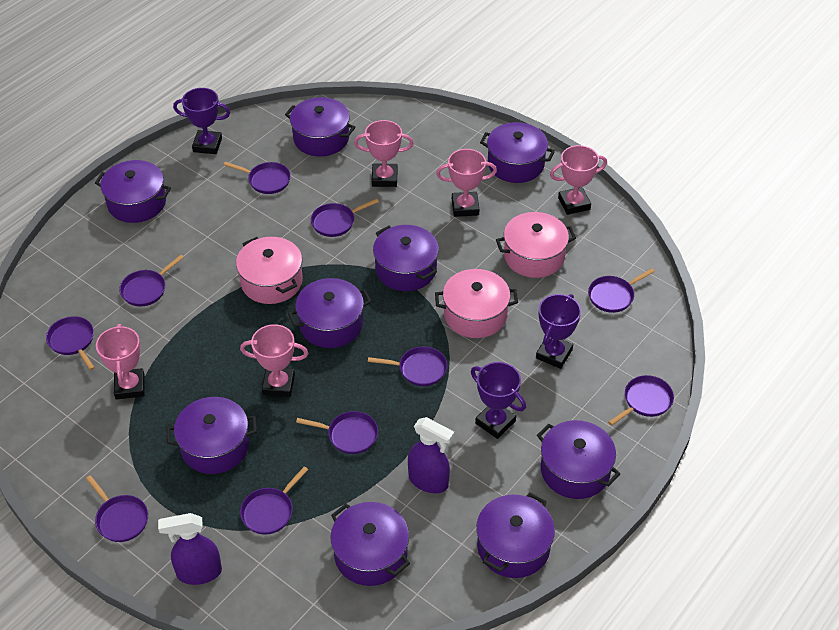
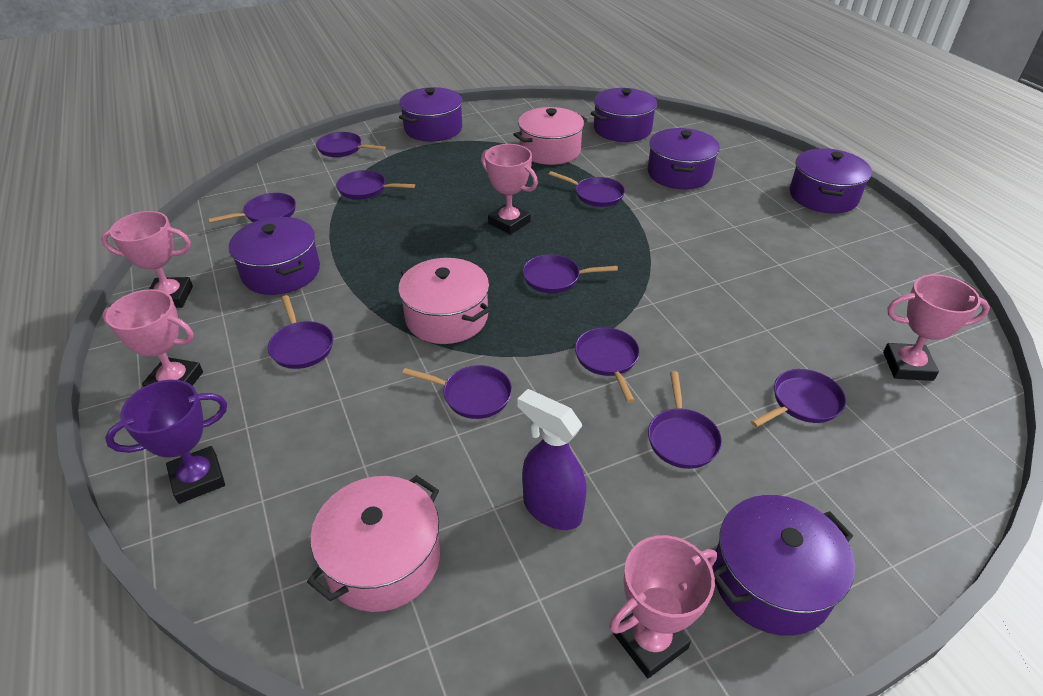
purple pot: 9 -> 6
purple spray bottle: 2 -> 1
purple trophy: 3 -> 1

